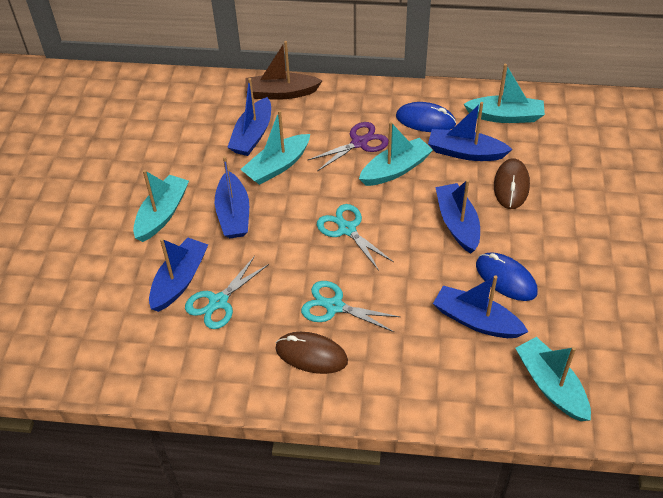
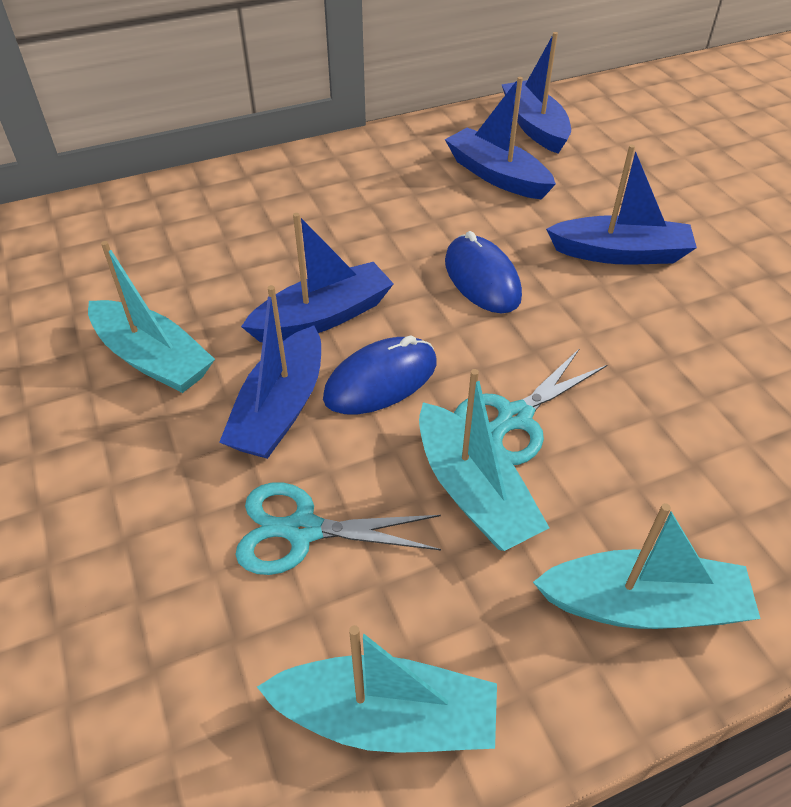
blue boat: 6 -> 5
brown boat: 1 -> 0
brown mouse: 2 -> 0
purple scissors: 1 -> 0
turquoise boat: 5 -> 4
turquoise scissors: 3 -> 2

